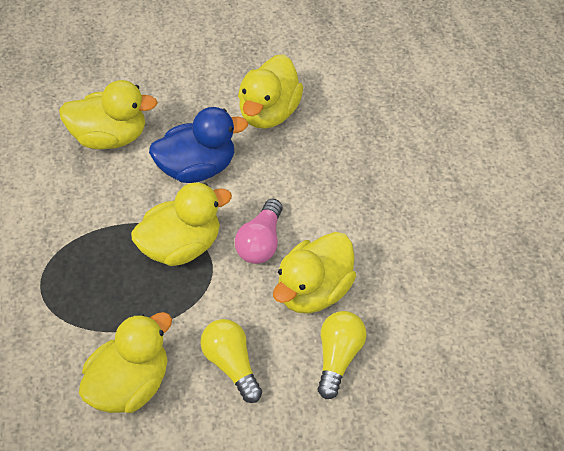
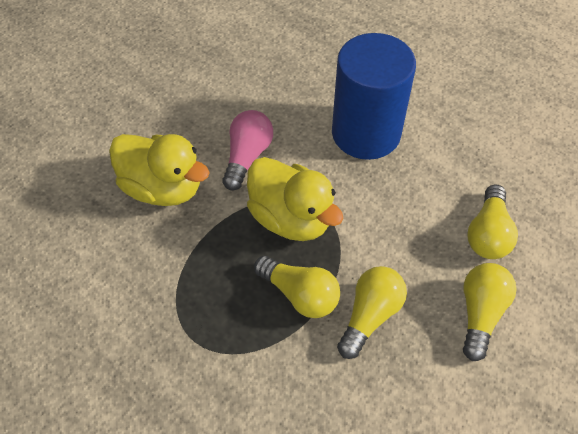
blue cylinder: 0 -> 1
blue duck: 1 -> 0
yellow duck: 5 -> 2
yellow light bulb: 2 -> 4

